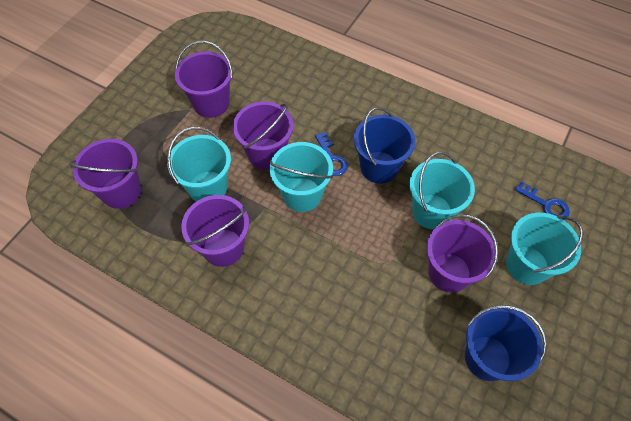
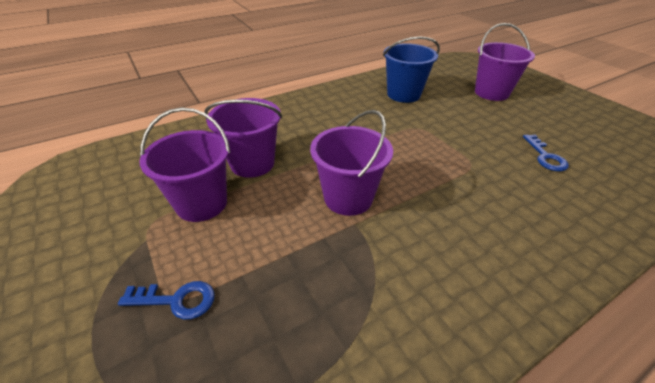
blue bucket: 2 -> 1
purple bucket: 5 -> 4
turquoise bucket: 4 -> 0

